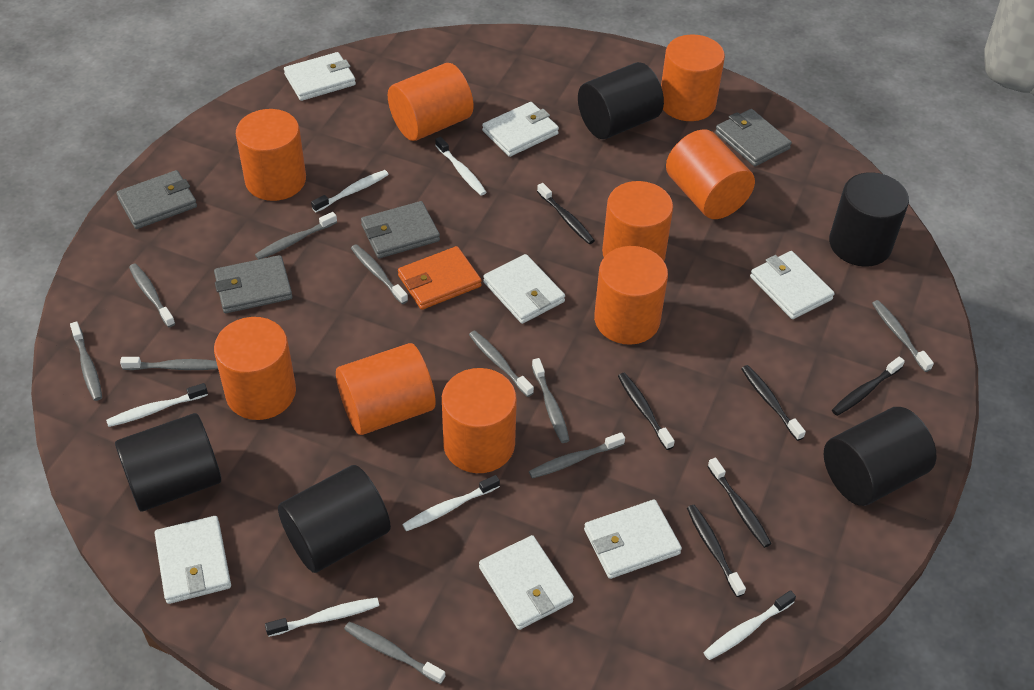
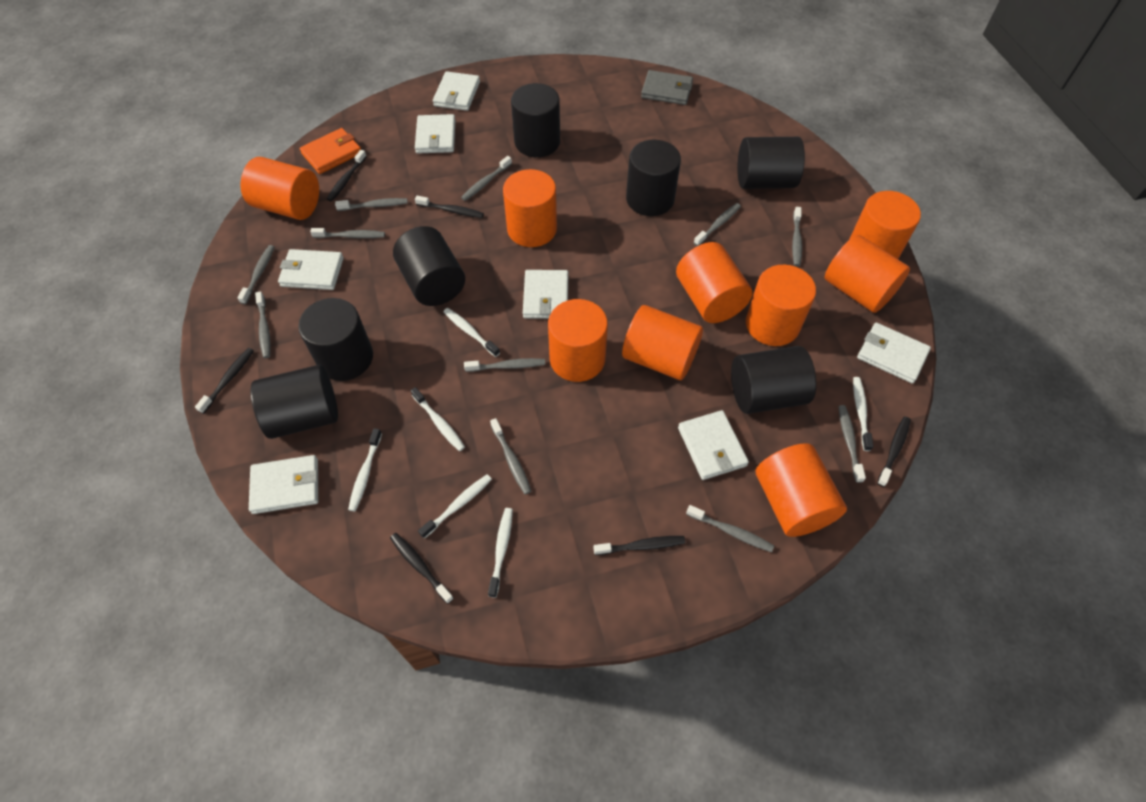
black cylinder: 5 -> 7
grey toothbrush: 10 -> 11
grey wallet: 4 -> 1

